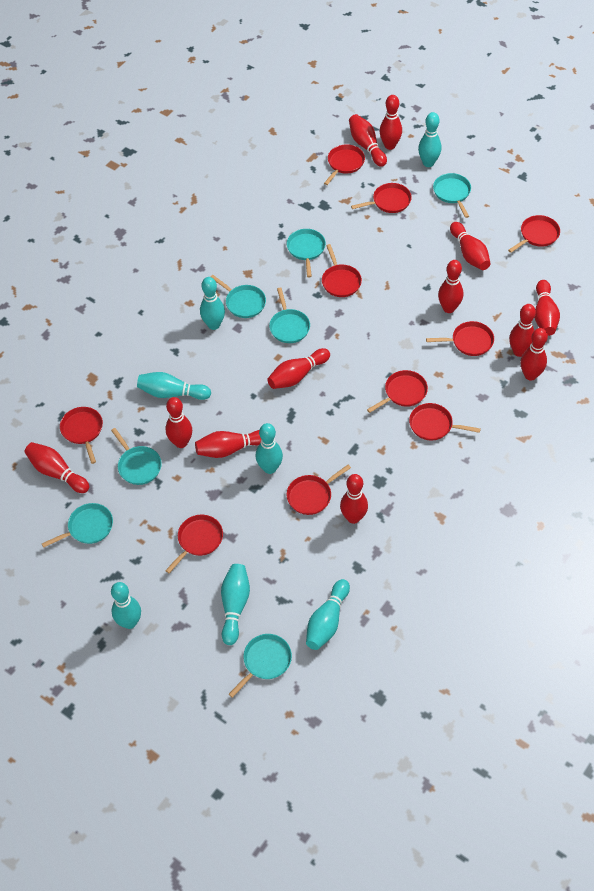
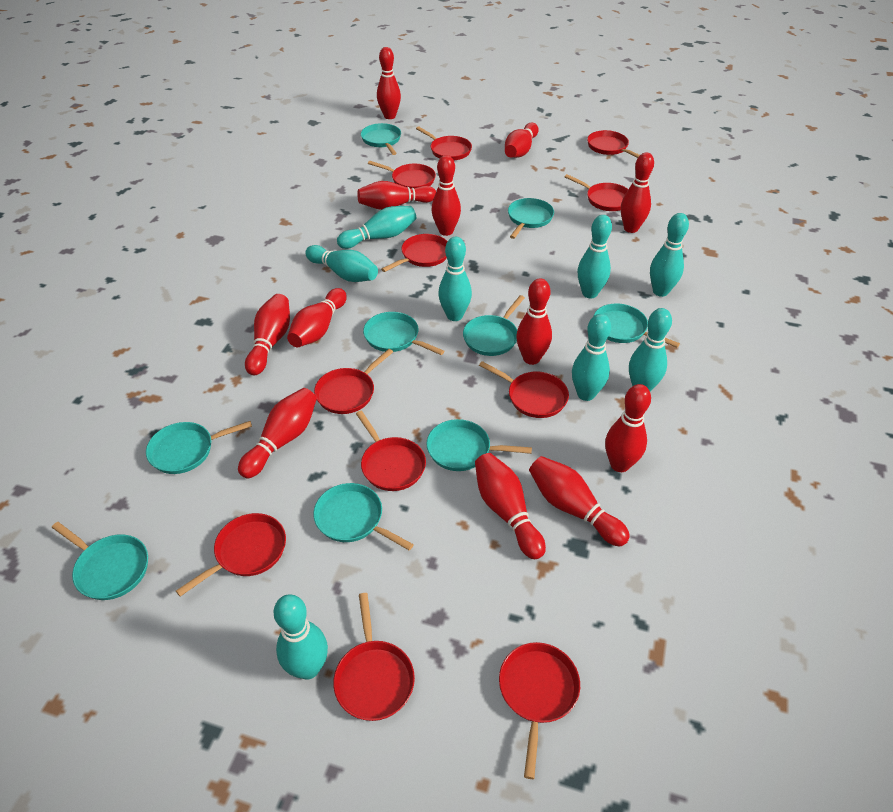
red pan: 10 -> 11
turquoise bowling pin: 7 -> 8
turquoise pan: 7 -> 9

